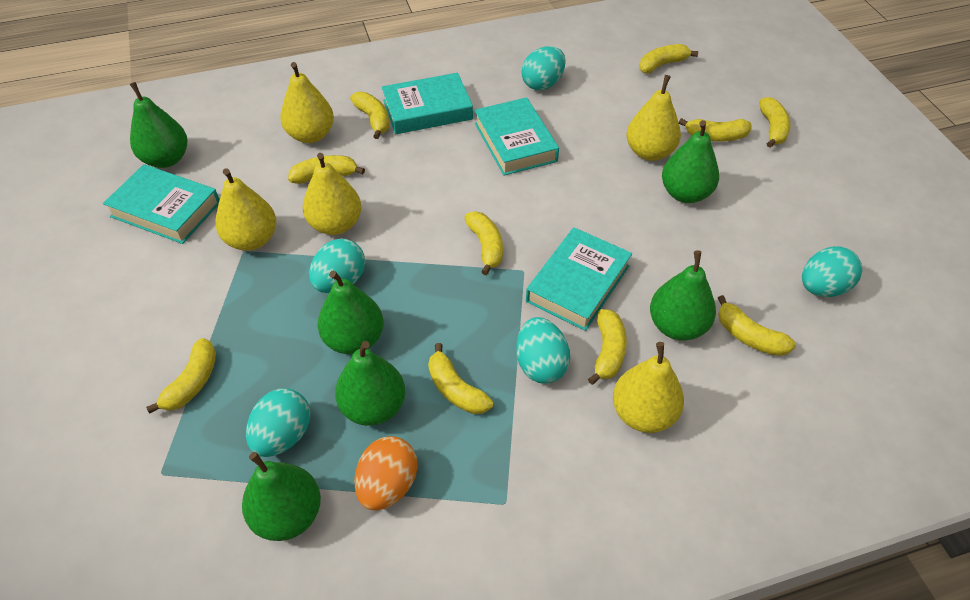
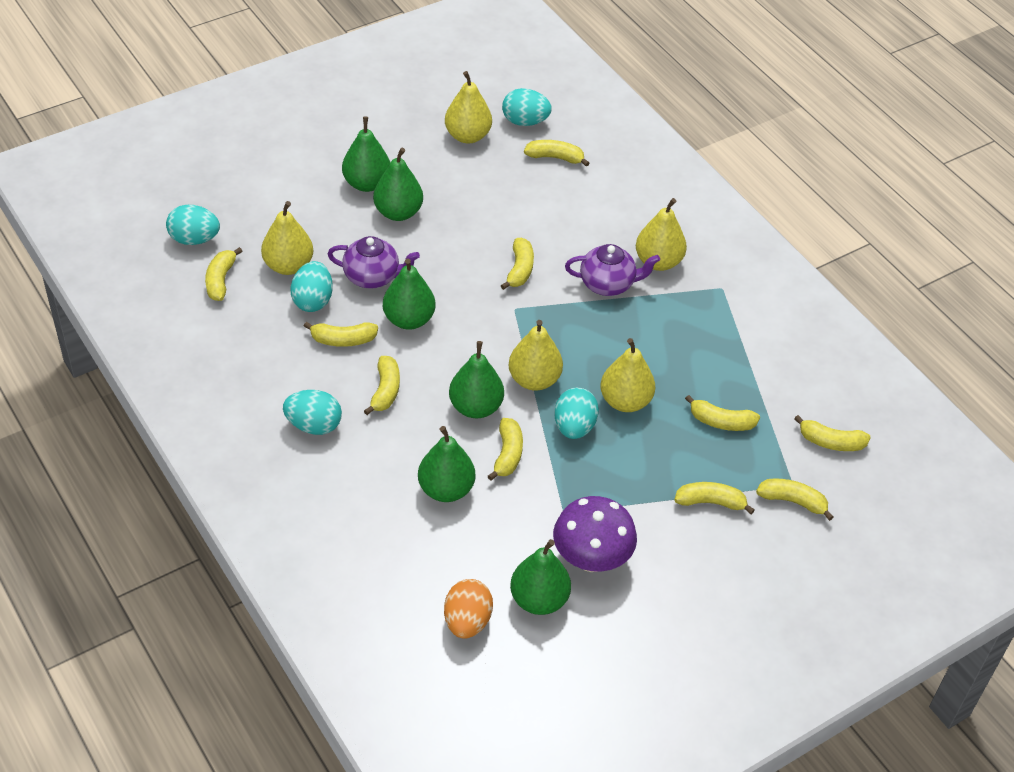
purple mushroom: 0 -> 1
purple teapot: 0 -> 2
turquoise book: 4 -> 0

